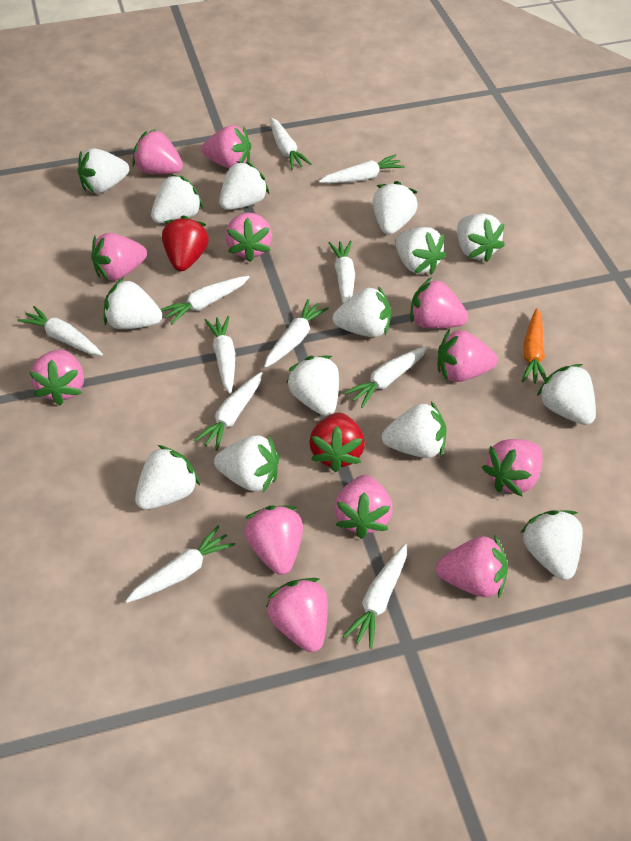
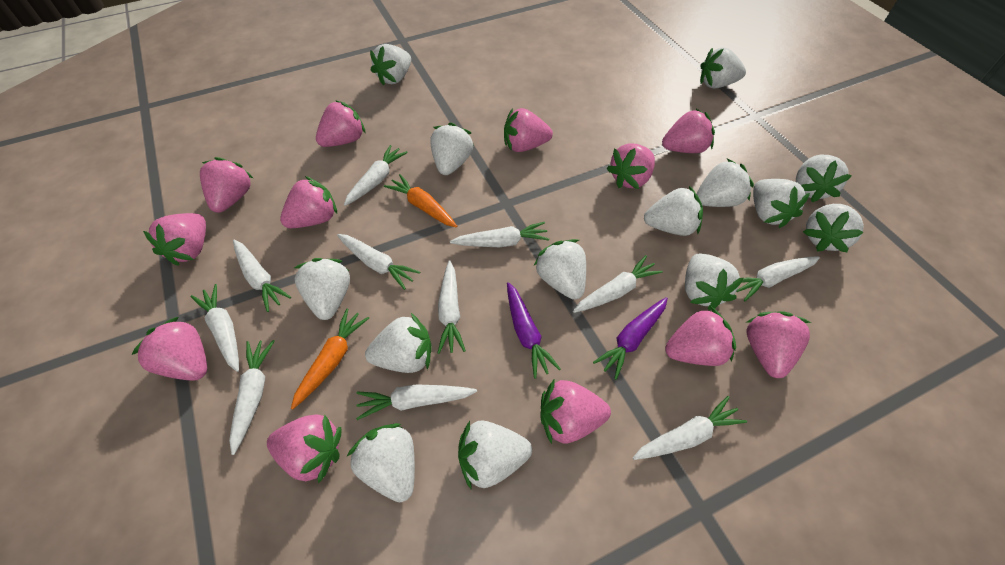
orange carrot: 1 -> 2
purple carrot: 0 -> 2
red strawberry: 2 -> 0

